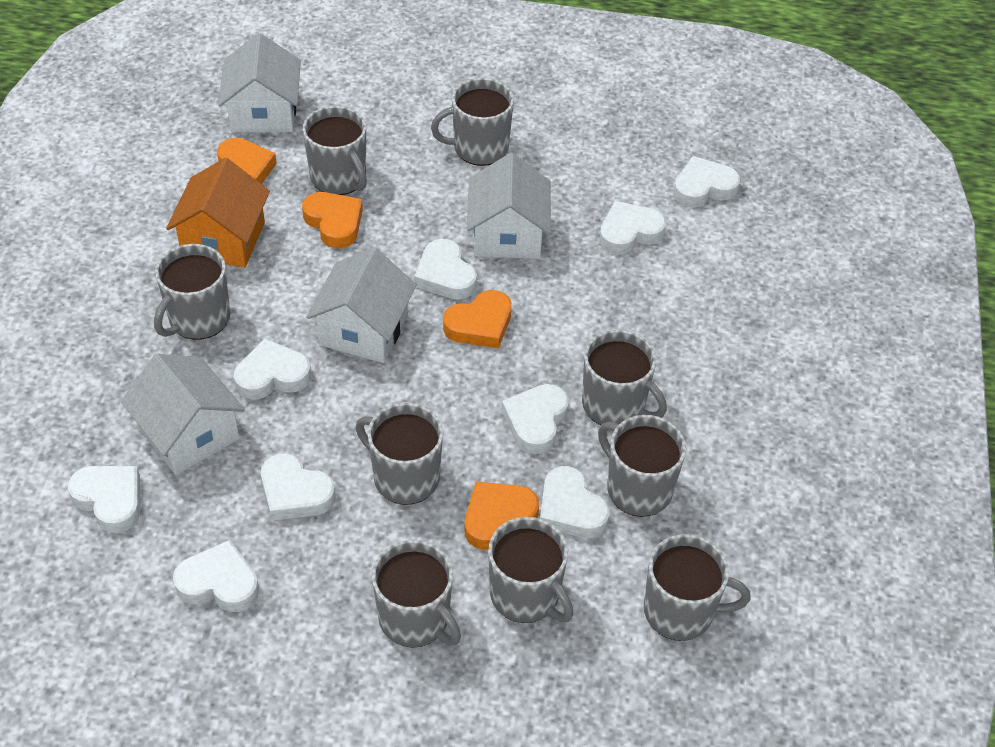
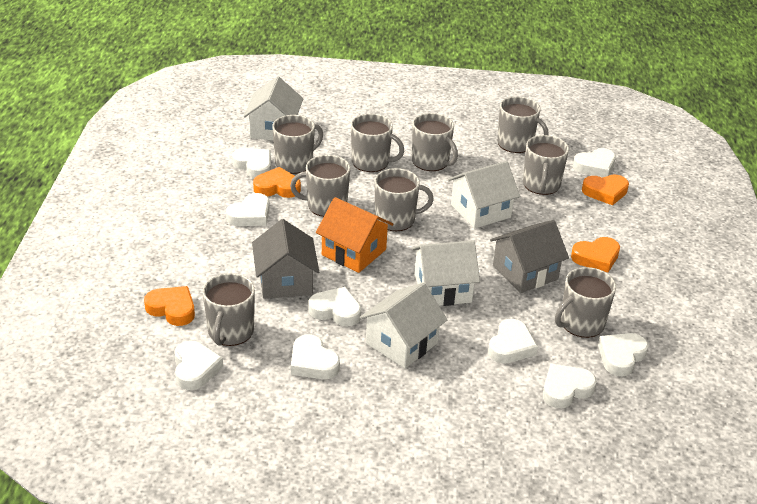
grey house: 0 -> 2

